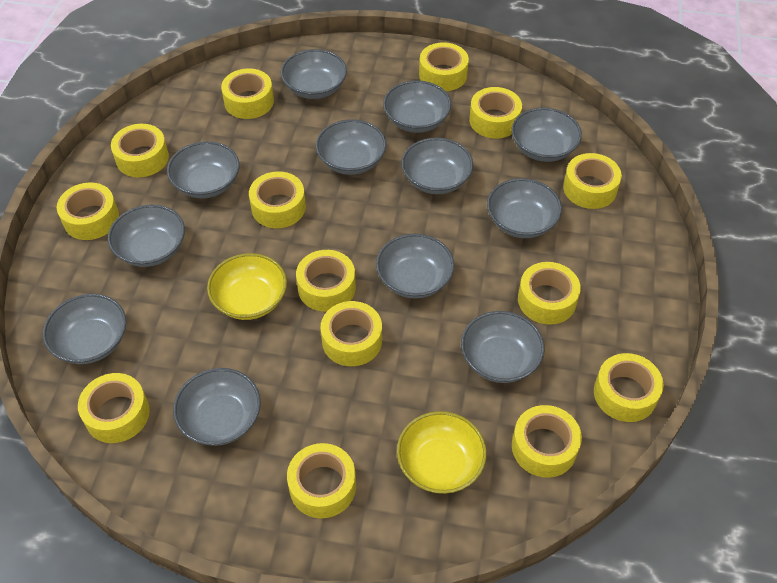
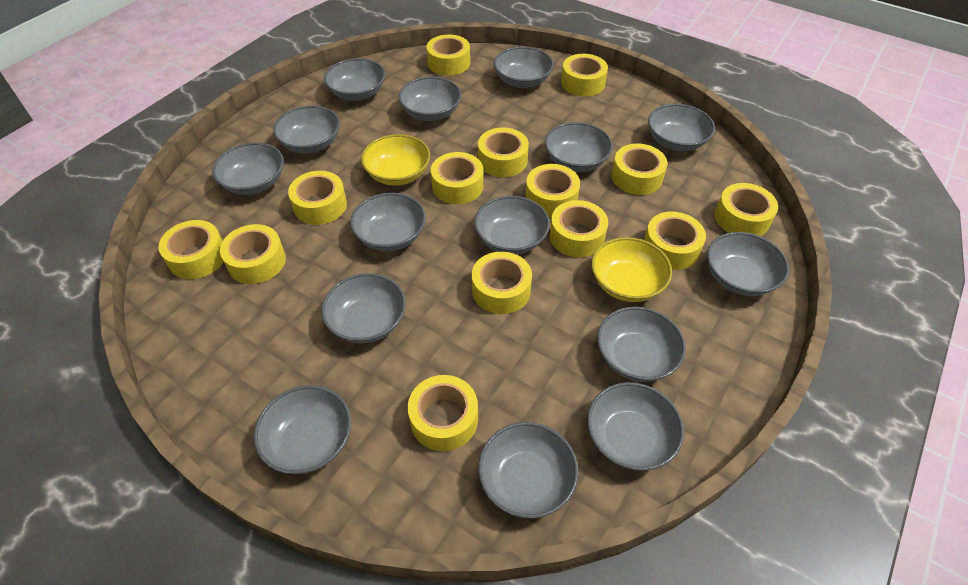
grey bowl: 12 -> 15

